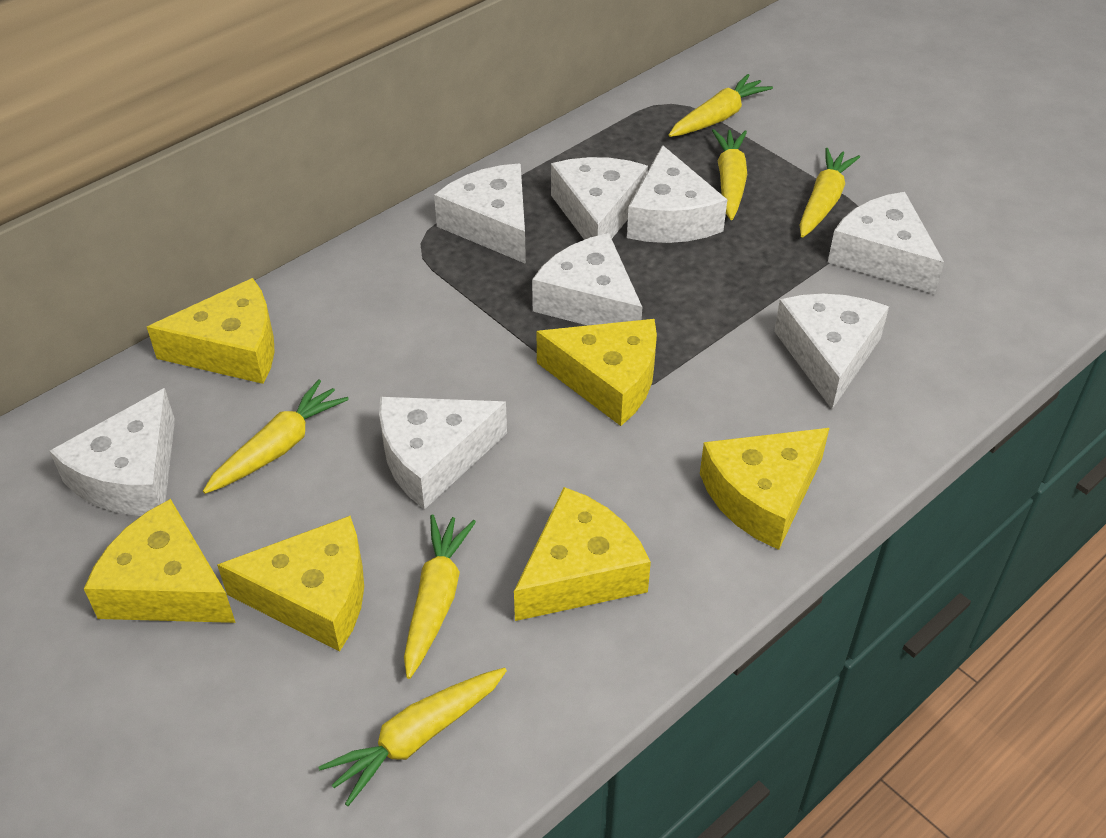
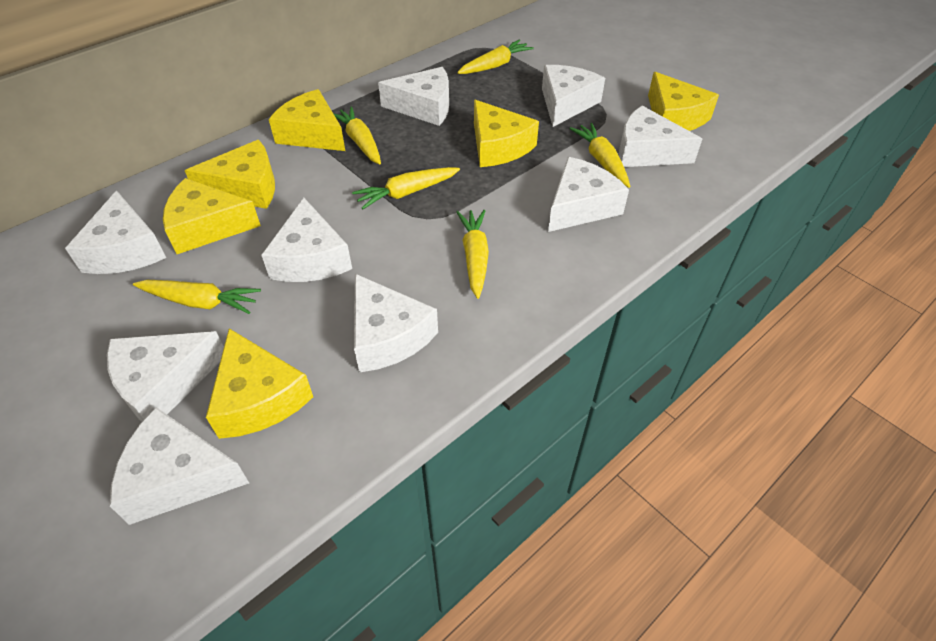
white cheese: 8 -> 9

